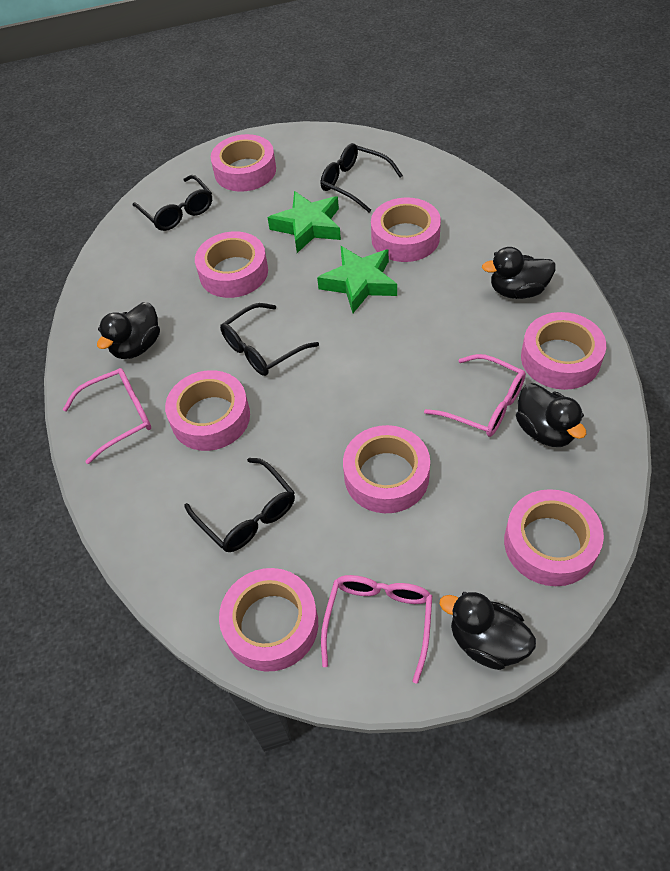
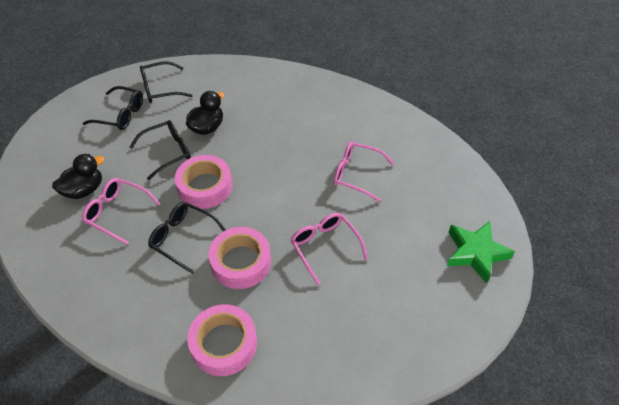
black duck: 4 -> 2
green star: 2 -> 1
pink tape: 8 -> 3

